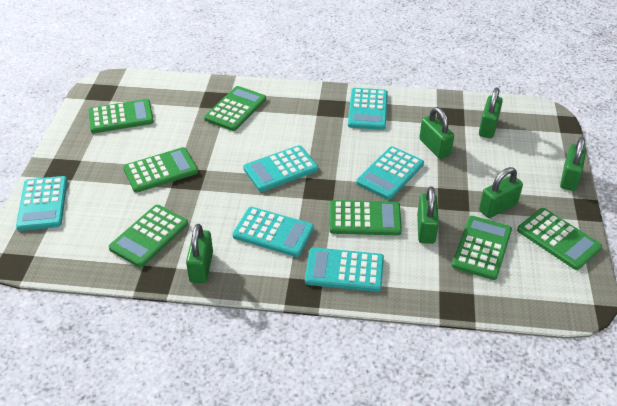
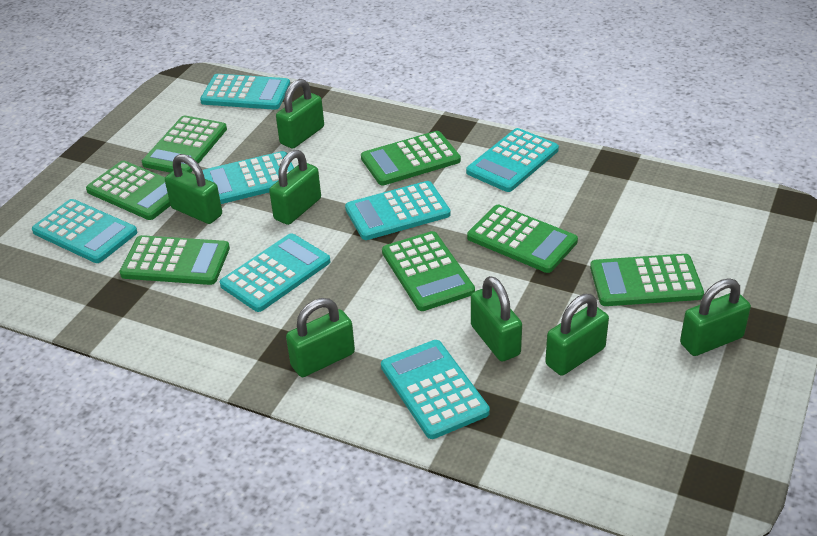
green padlock: 6 -> 7
turquoise calculator: 6 -> 7

